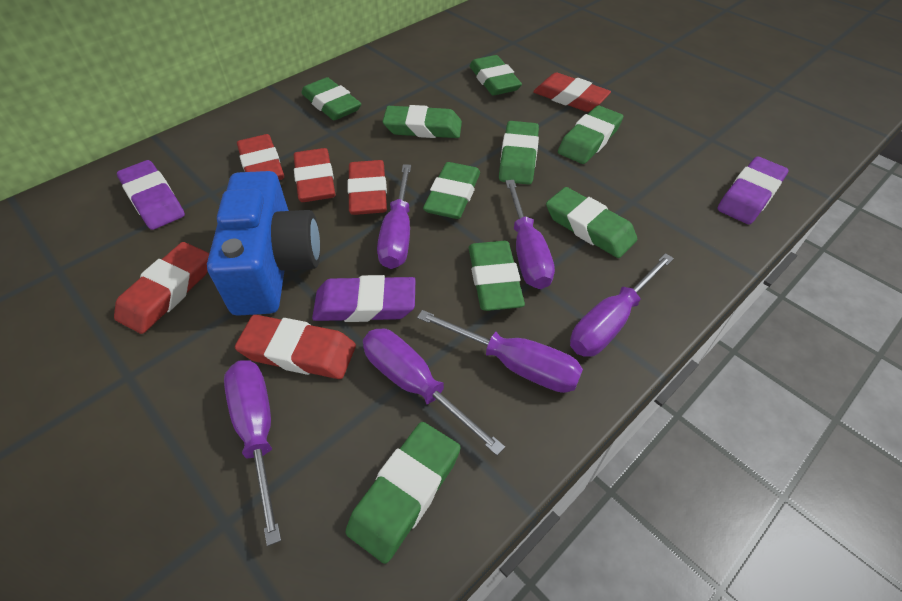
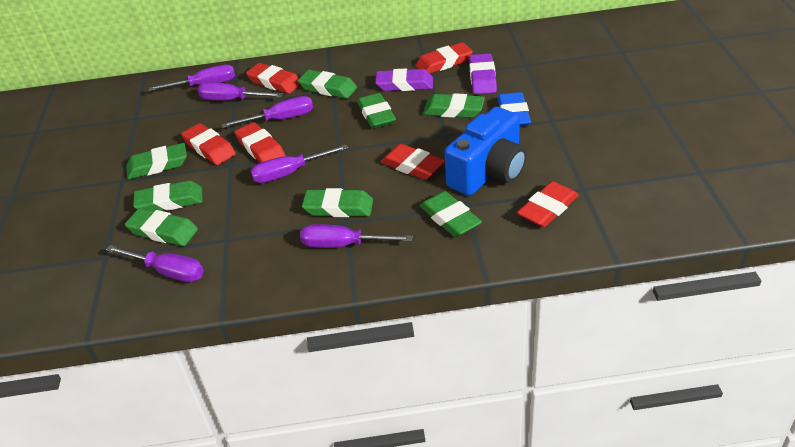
blue eraser: 0 -> 1
green eraser: 9 -> 8
purple eraser: 3 -> 2

